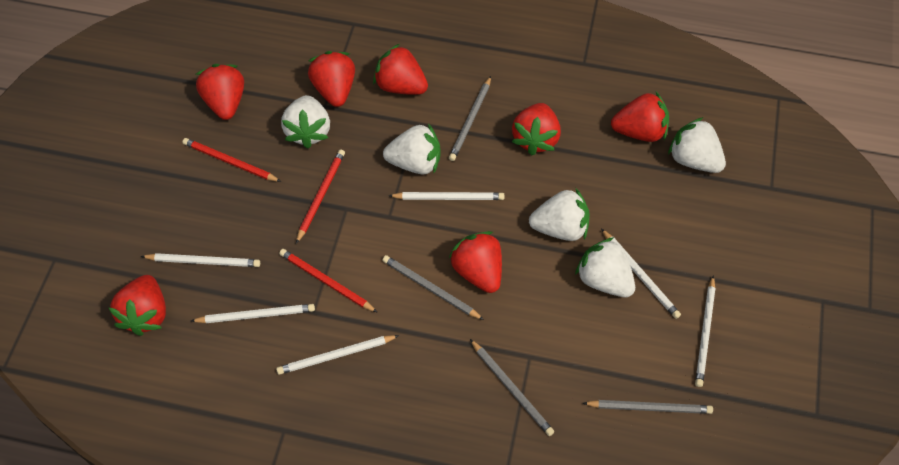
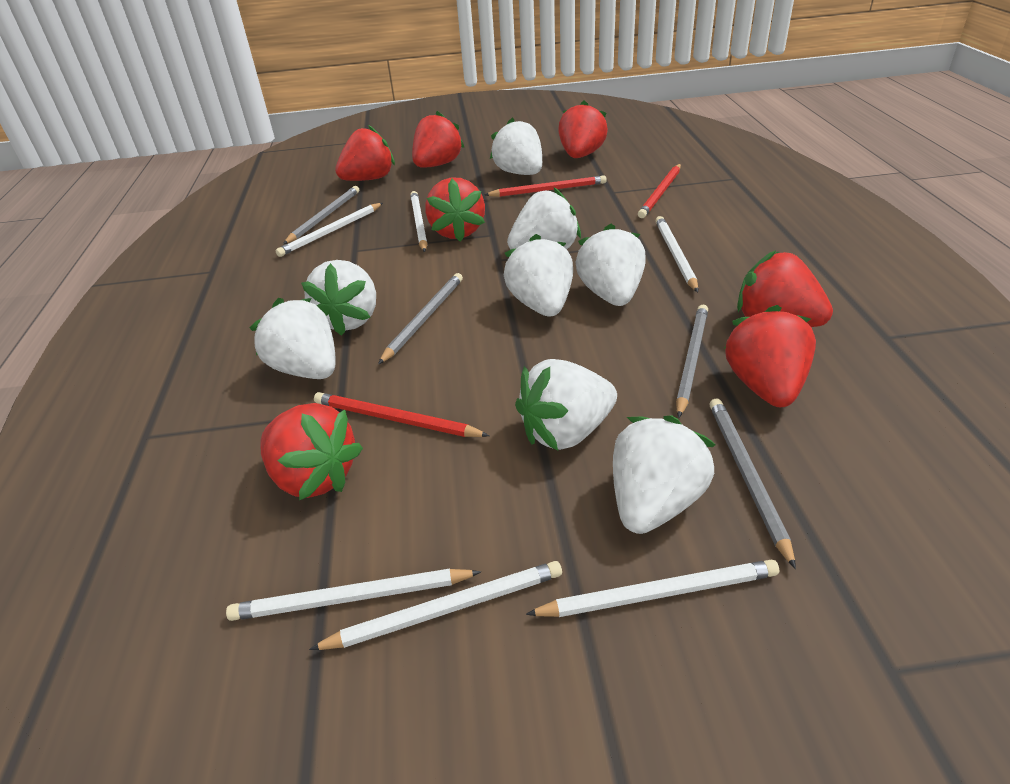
white strawberry: 5 -> 8

